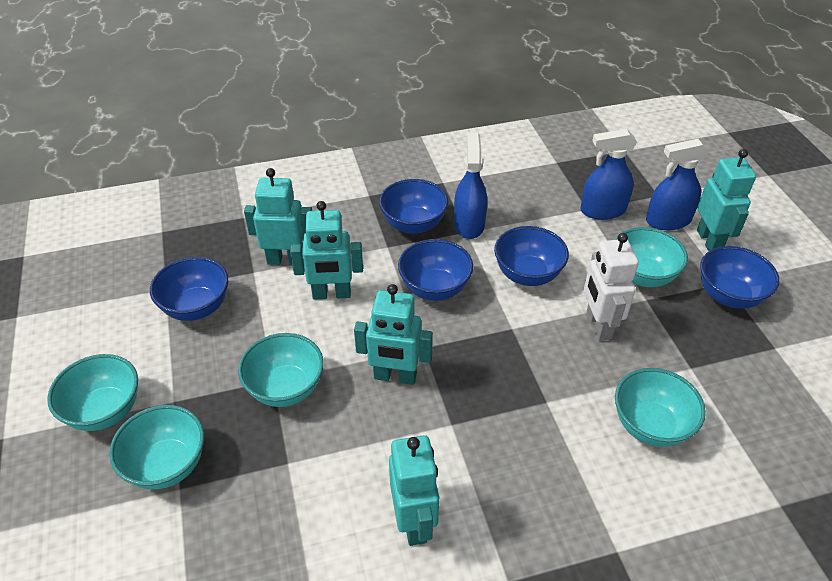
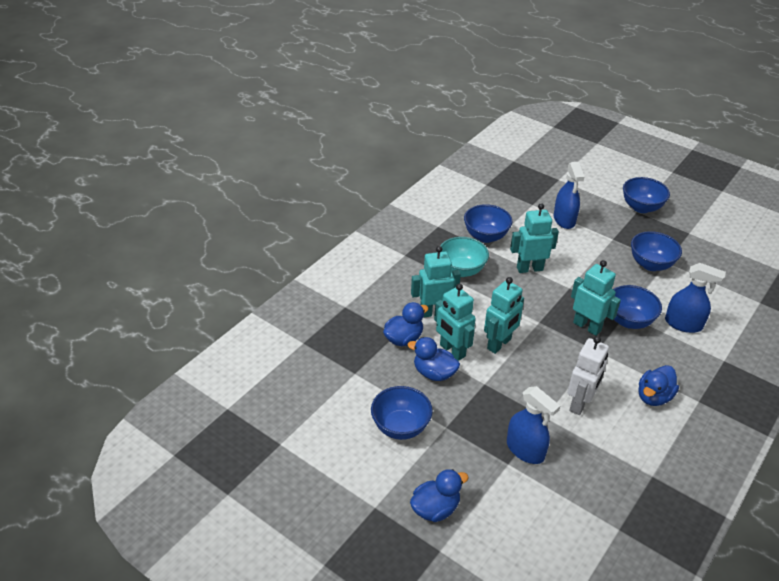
blue duck: 0 -> 4
turquoise bowl: 5 -> 1

